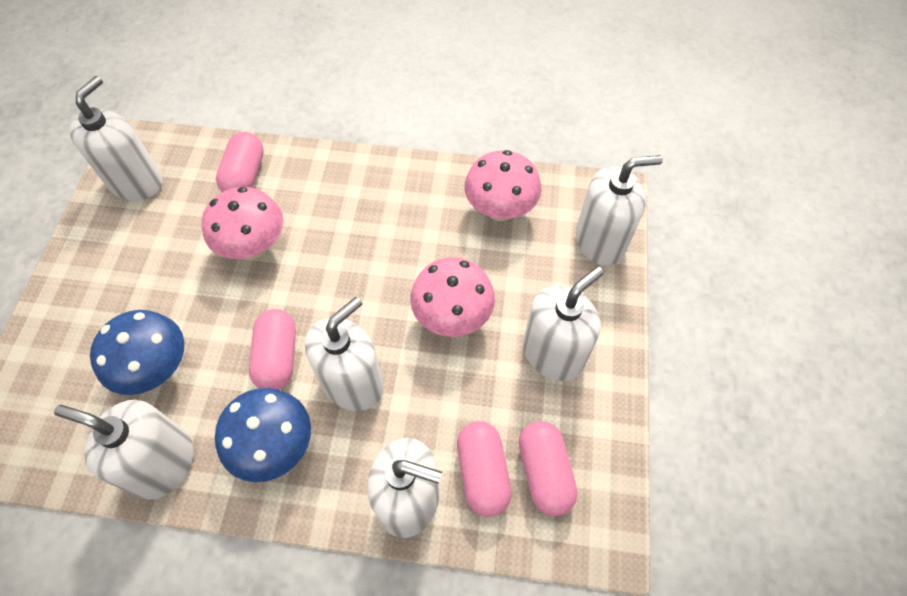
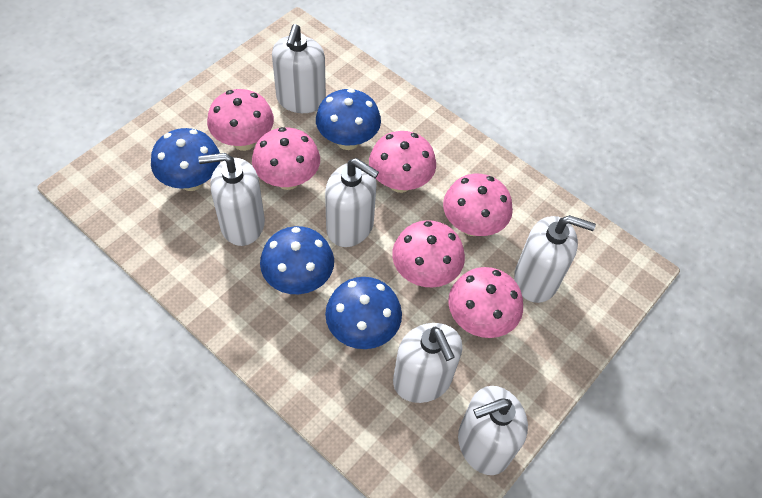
blue mushroom: 2 -> 4
pink capsule: 4 -> 0
pink mushroom: 3 -> 6

